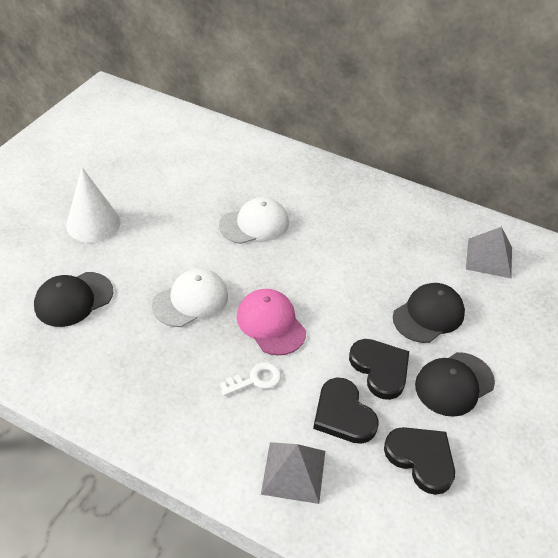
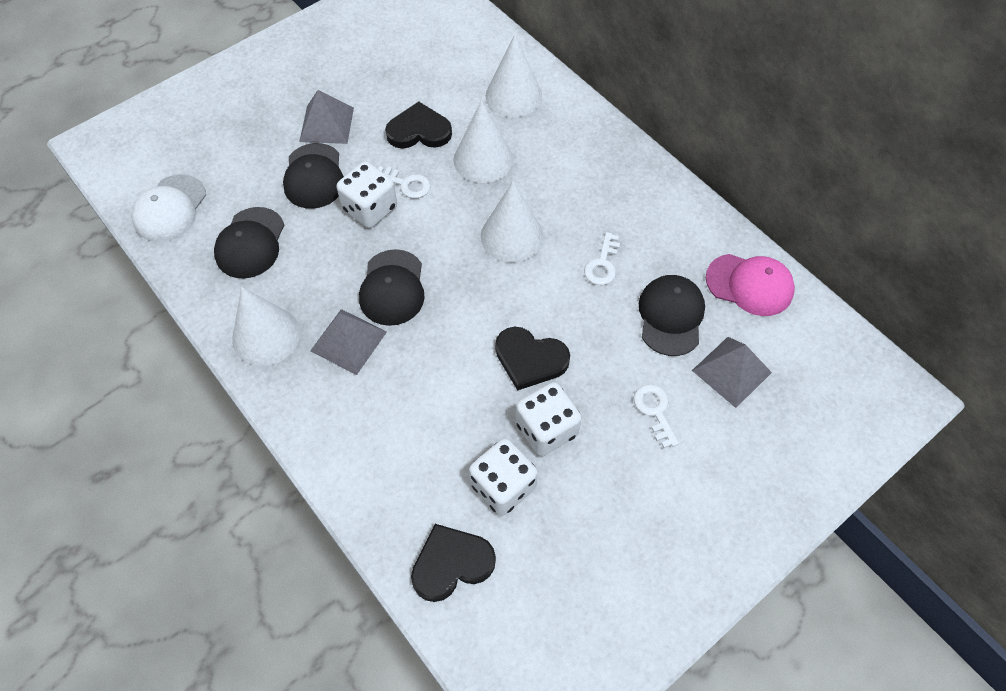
black cap: 3 -> 4
grey pyramid: 2 -> 3
white cap: 2 -> 1
white cone: 1 -> 4
white dice: 0 -> 3
white key: 1 -> 3

